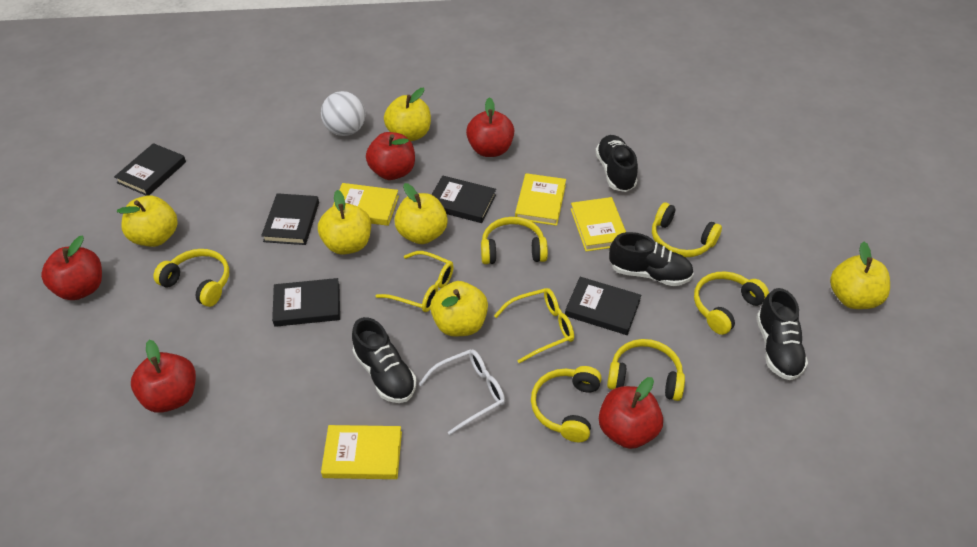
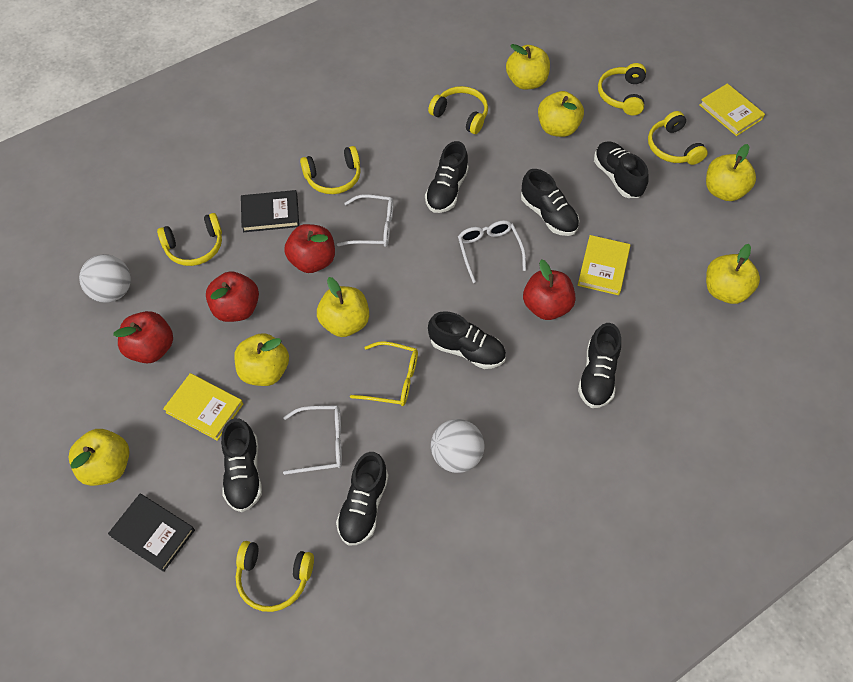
black book: 5 -> 2
black shoe: 4 -> 7
red apple: 5 -> 4
white ball: 1 -> 2
white glasses: 1 -> 3
yellow apple: 6 -> 7
yellow book: 4 -> 3
yellow glasses: 2 -> 1

